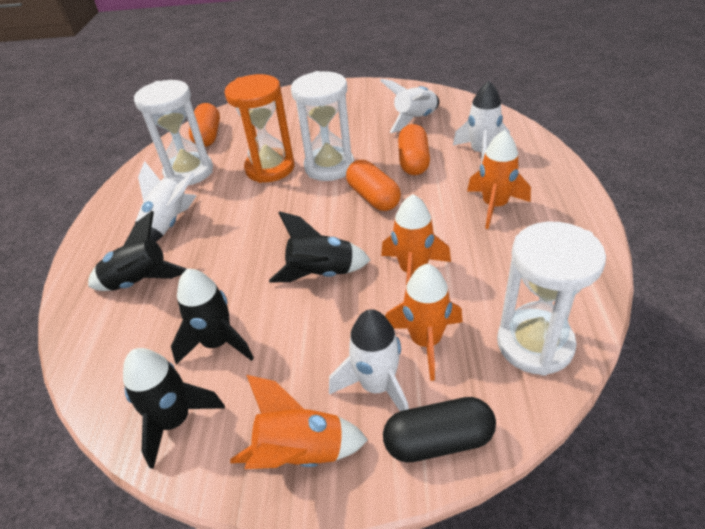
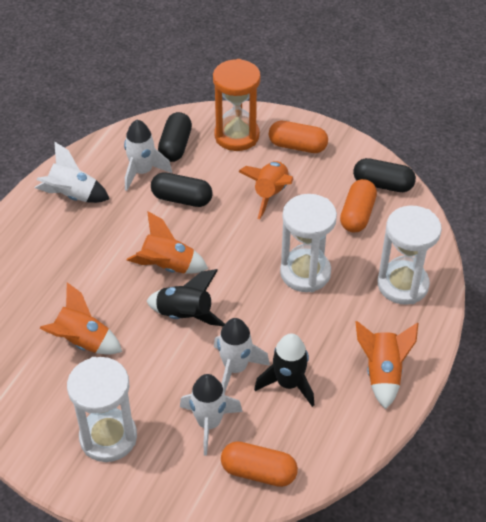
black capsule: 1 -> 3
black rocket: 4 -> 2

